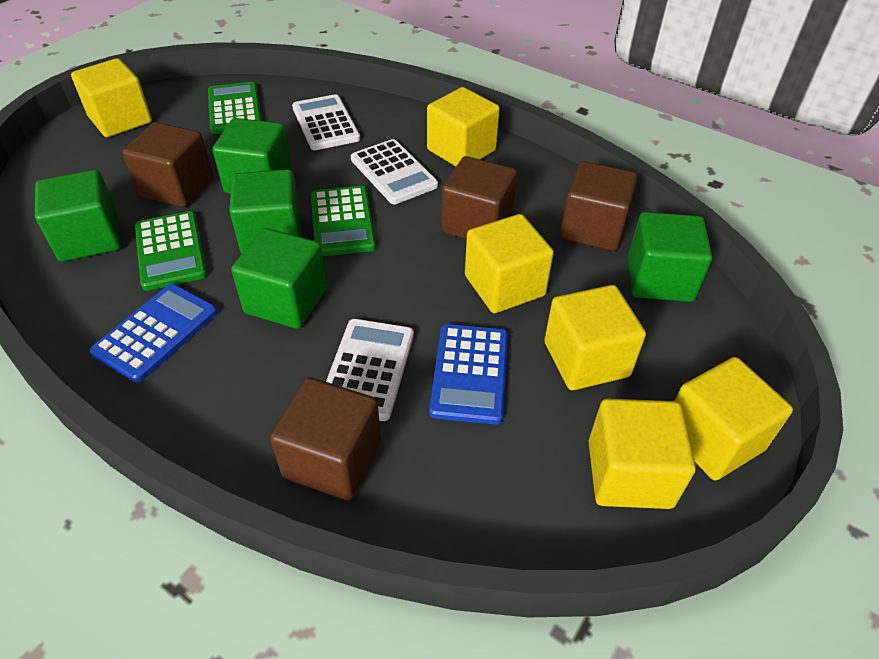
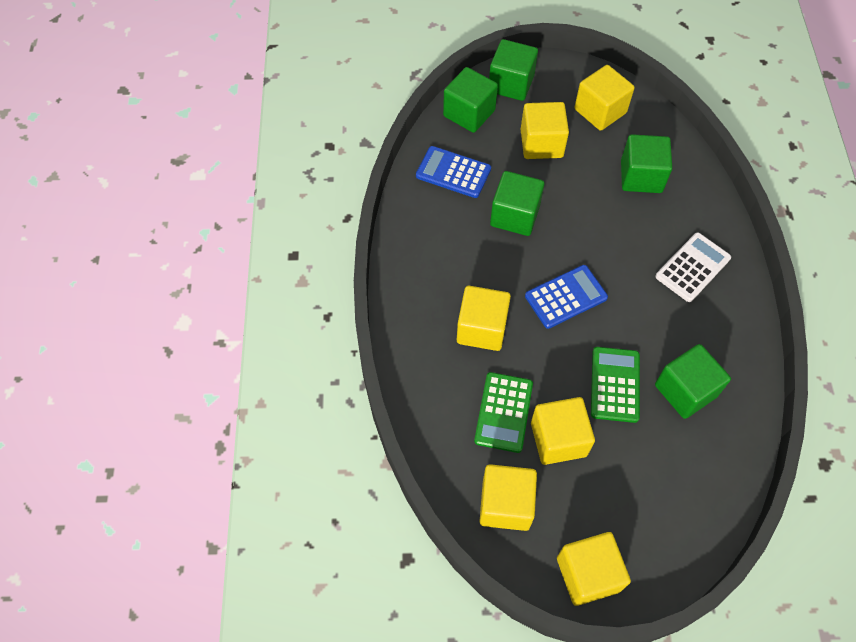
brown cube: 4 -> 0
green calculator: 3 -> 2
white calculator: 3 -> 1

